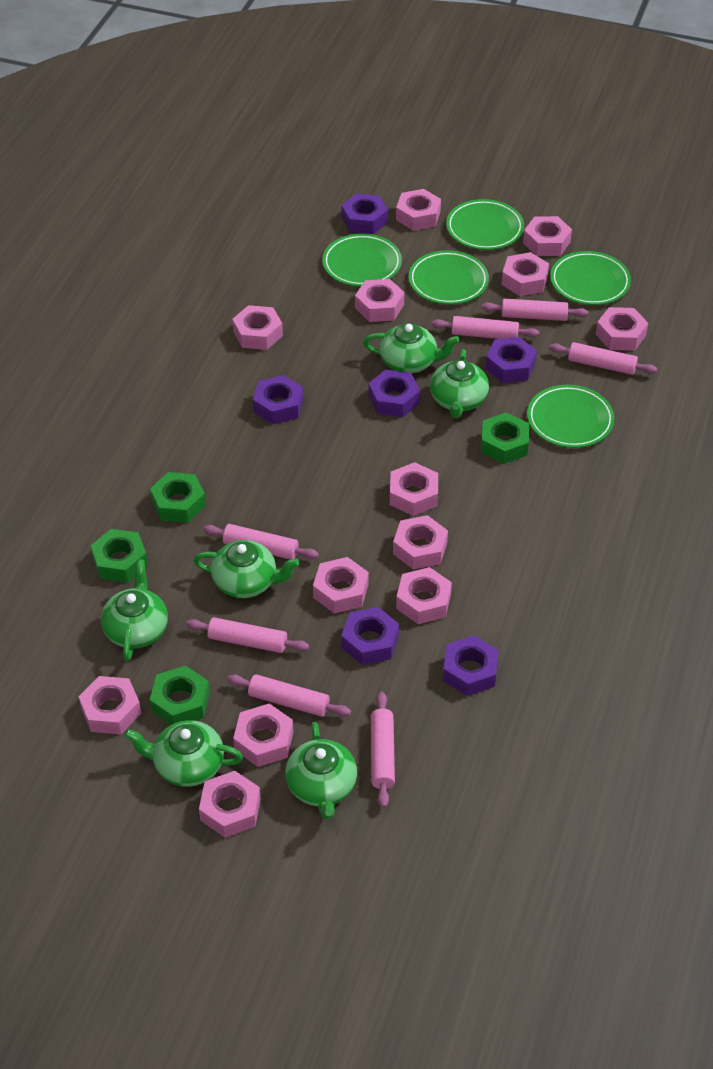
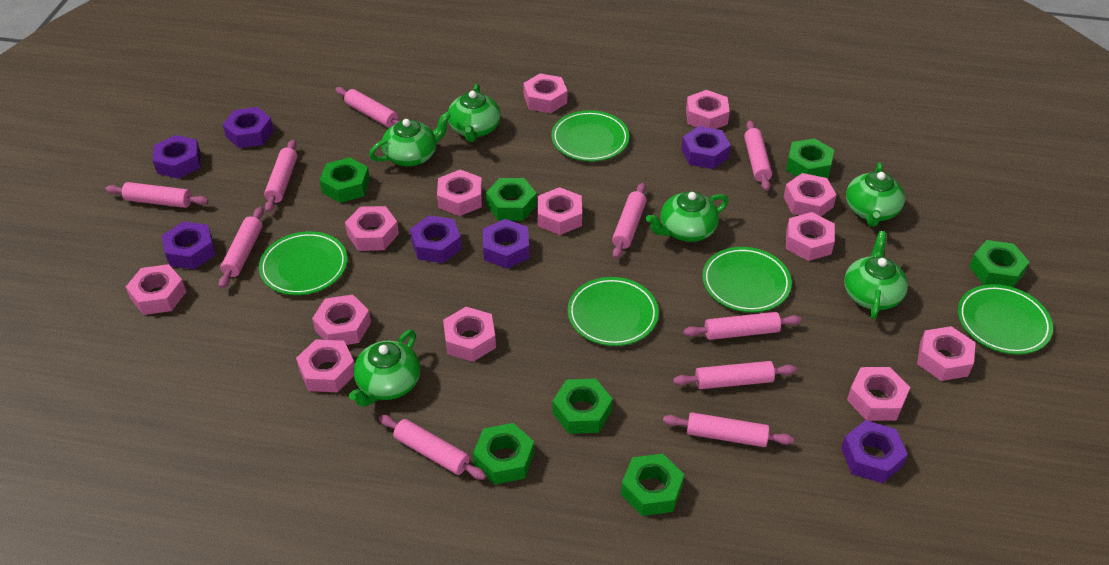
green nut: 4 -> 7
pink rolling pin: 7 -> 10
purple nut: 6 -> 7

